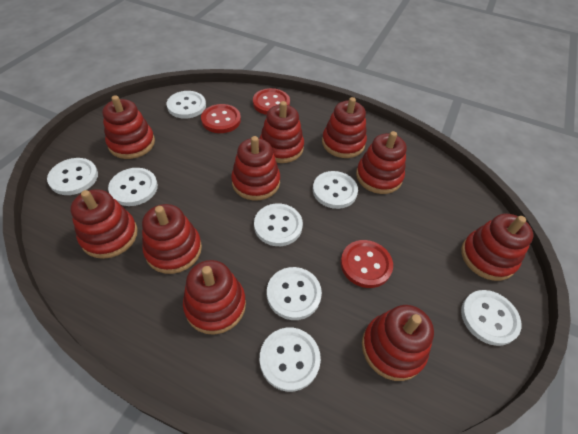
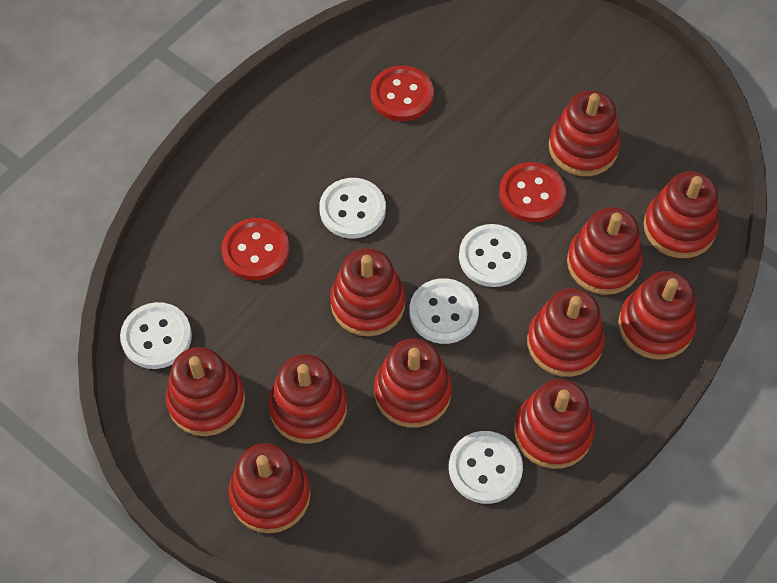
red stacking toy: 10 -> 11
white button: 8 -> 5

